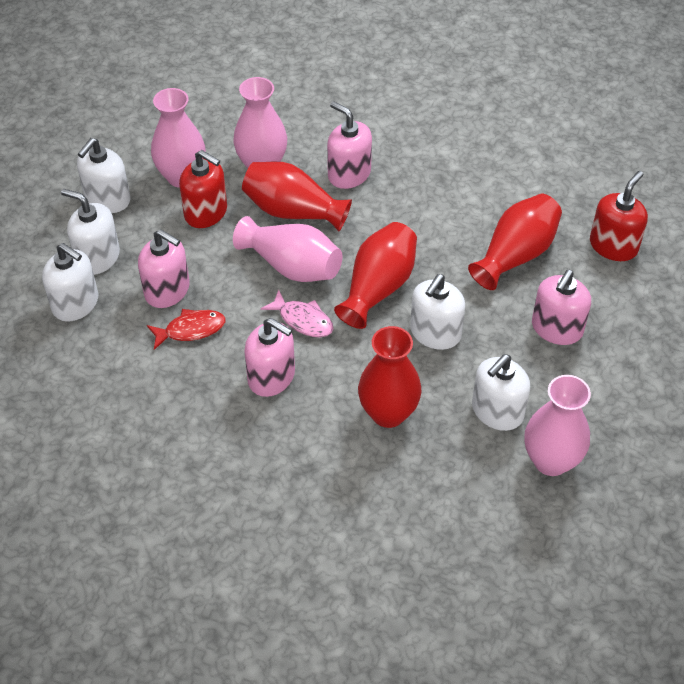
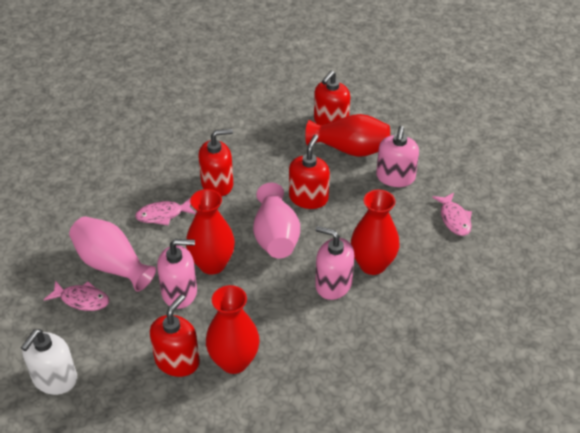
pink fish: 1 -> 3
pink soap dispenser: 4 -> 3
pink vase: 4 -> 2
red fish: 1 -> 0
red soap dispenser: 2 -> 4
white soap dispenser: 5 -> 1

